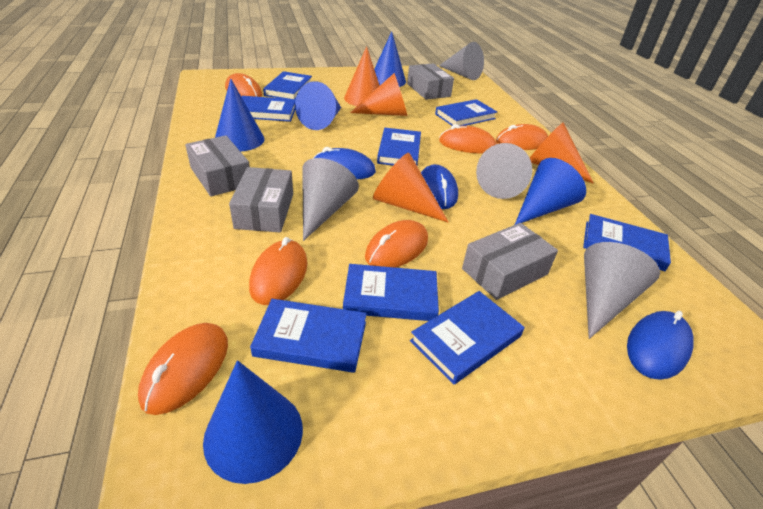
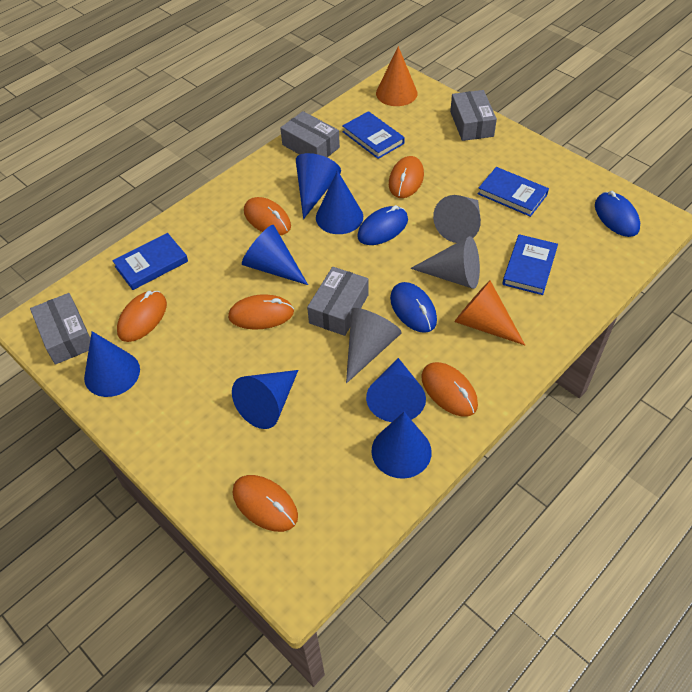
blue book: 8 -> 4
blue cone: 5 -> 7
grey cone: 4 -> 3
orange cone: 4 -> 2

